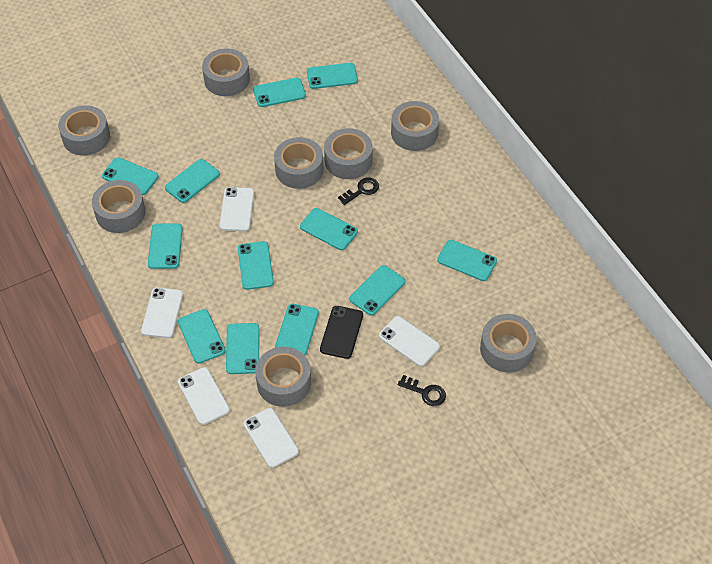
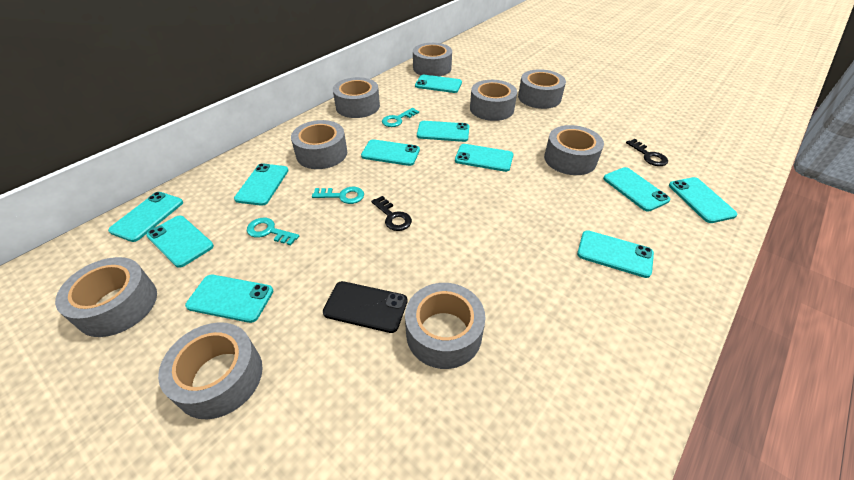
grey tape: 8 -> 9
turquoise key: 0 -> 3
turquoise phone: 12 -> 11
white phone: 5 -> 0

